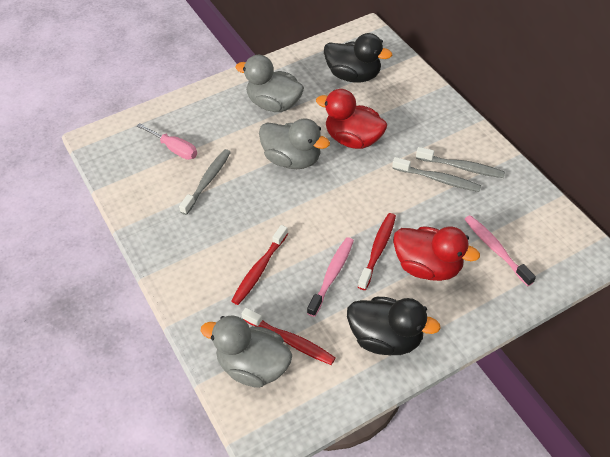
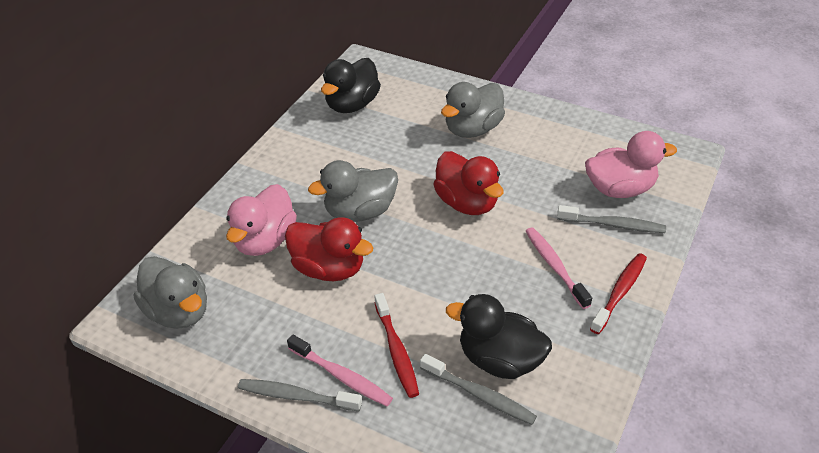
pink duck: 0 -> 2
pink screwdriver: 1 -> 0
red toothbrush: 3 -> 2

